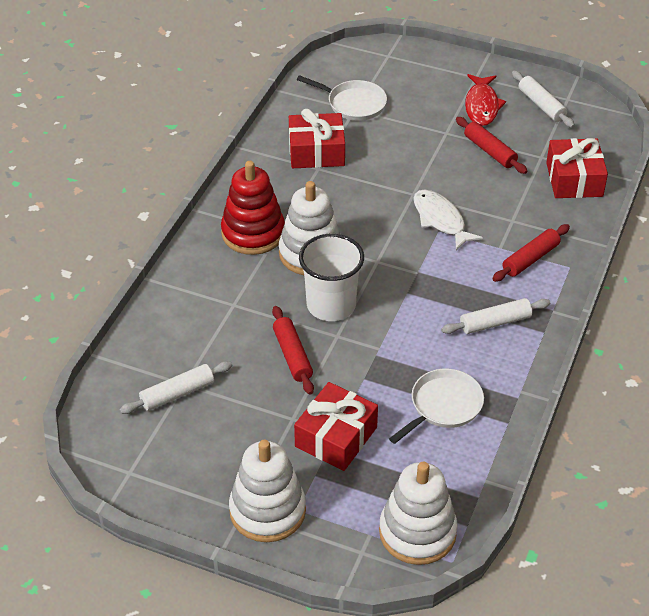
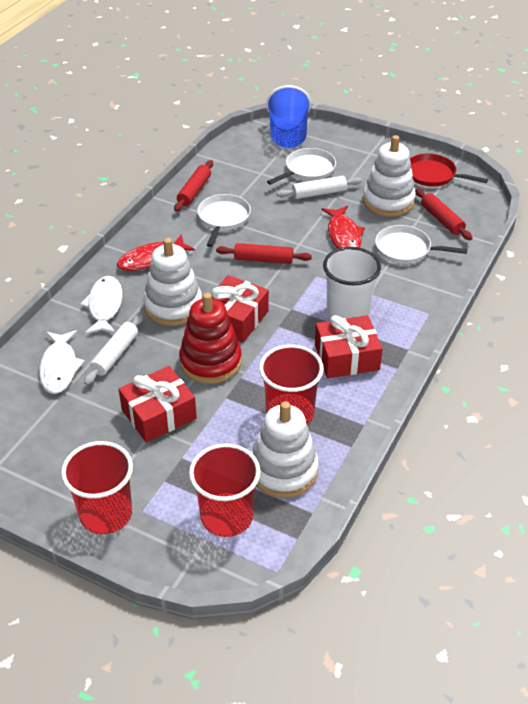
blue cup: 0 -> 1
red cup: 0 -> 3
red fish: 1 -> 2
red pan: 0 -> 1
white fish: 1 -> 2
white pan: 2 -> 3
white rolling pin: 3 -> 2

